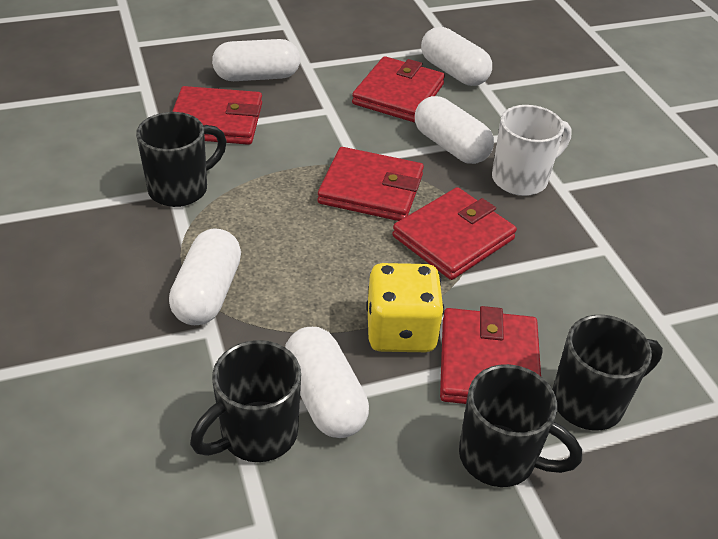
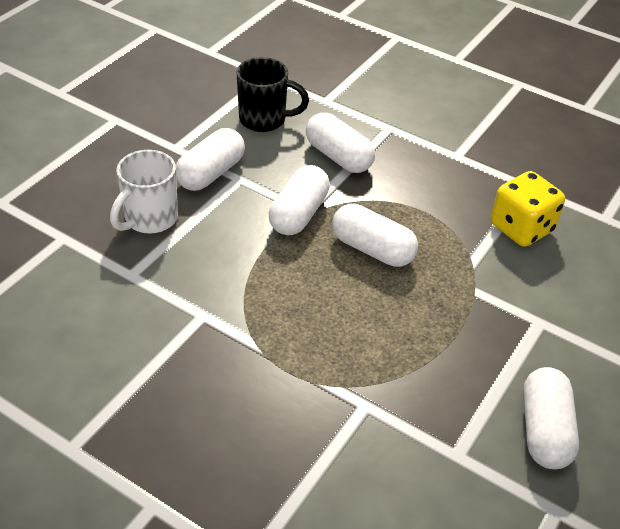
black mug: 4 -> 1
red wallet: 5 -> 0

